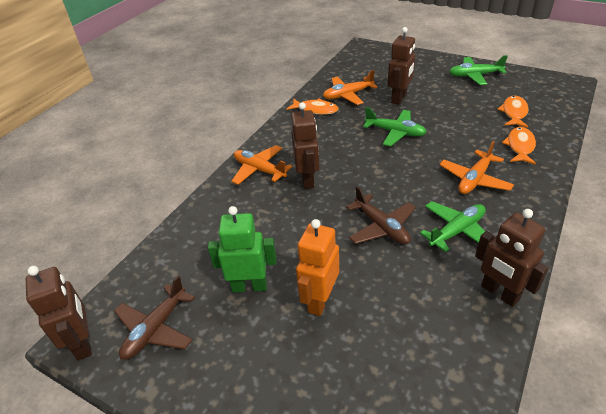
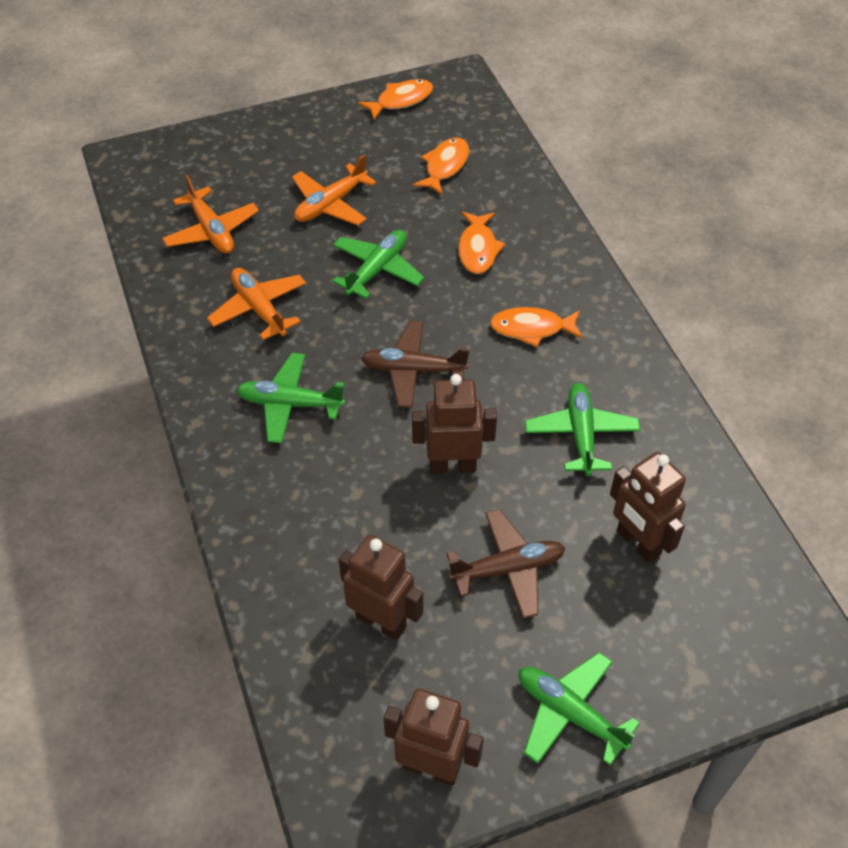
green plane: 3 -> 4
green robot: 1 -> 0
orange fish: 3 -> 4
orange robot: 1 -> 0

